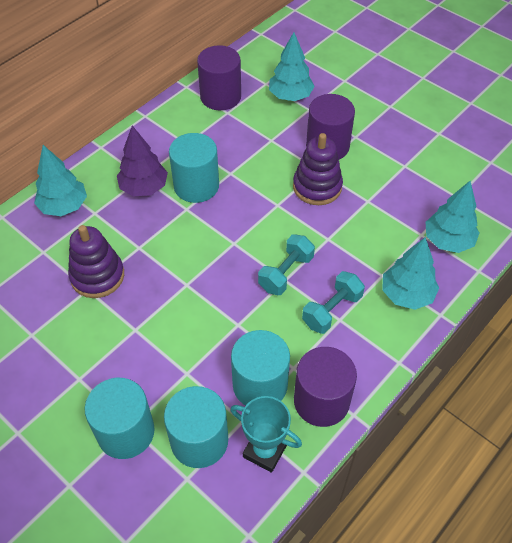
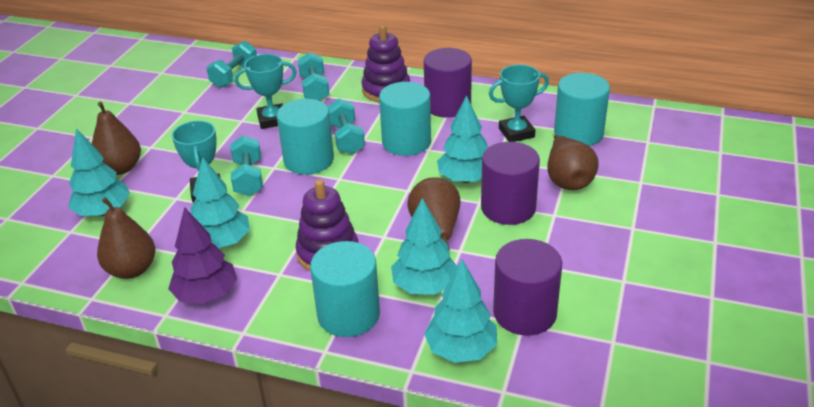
brown pear: 0 -> 4
turquoise dumbbell: 2 -> 4
turquoise tree: 4 -> 5
turquoise trophy: 1 -> 3

